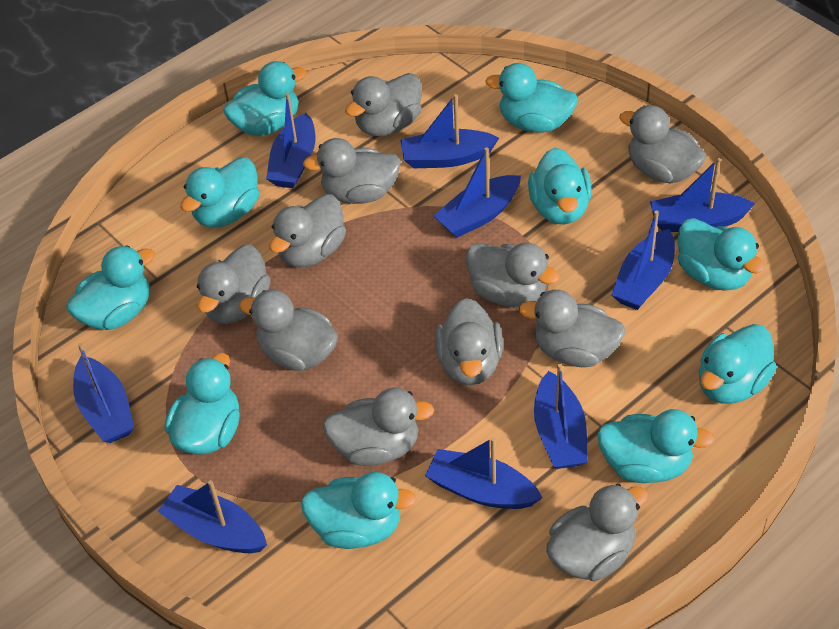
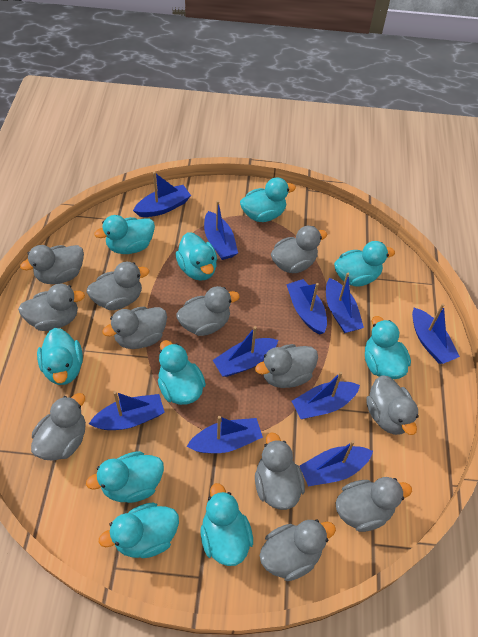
blue boat: 9 -> 10
grey duck: 11 -> 12

